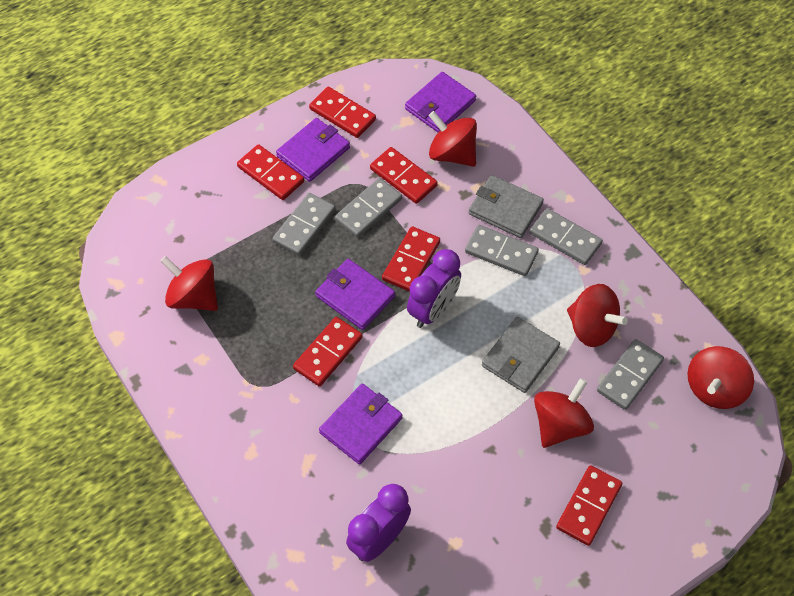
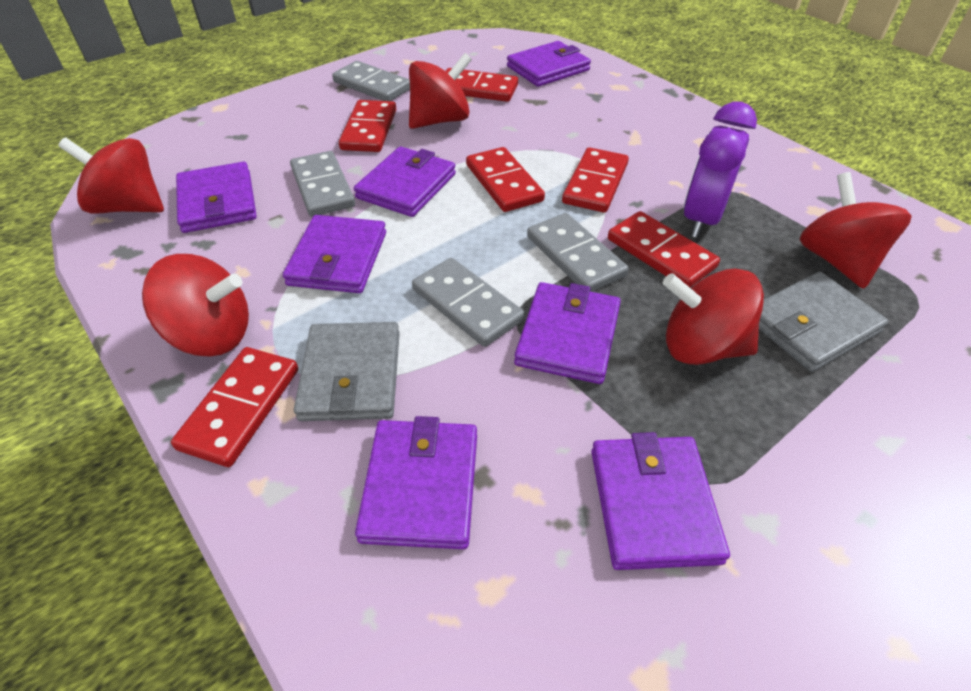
grey domino: 5 -> 4
purple clock: 2 -> 1
purple wallet: 4 -> 7

